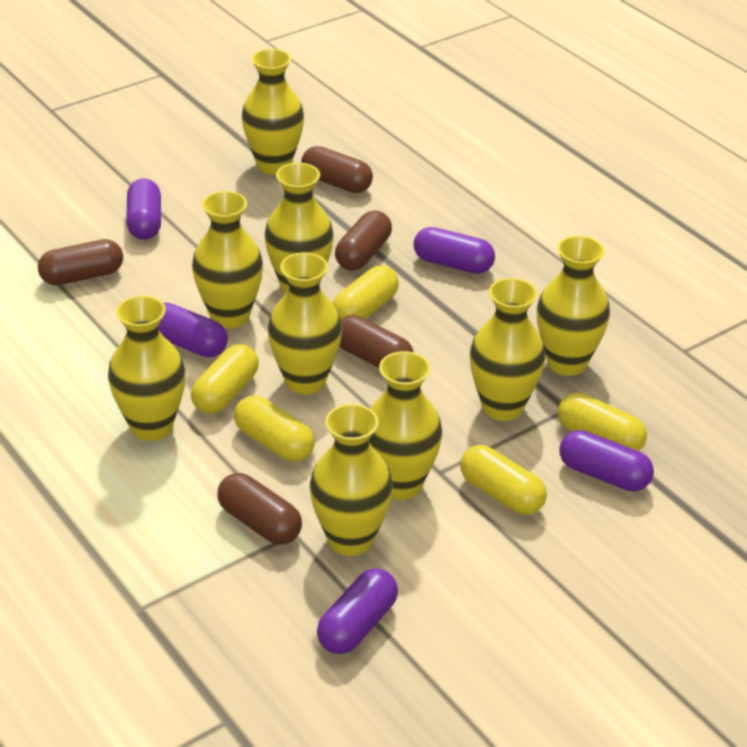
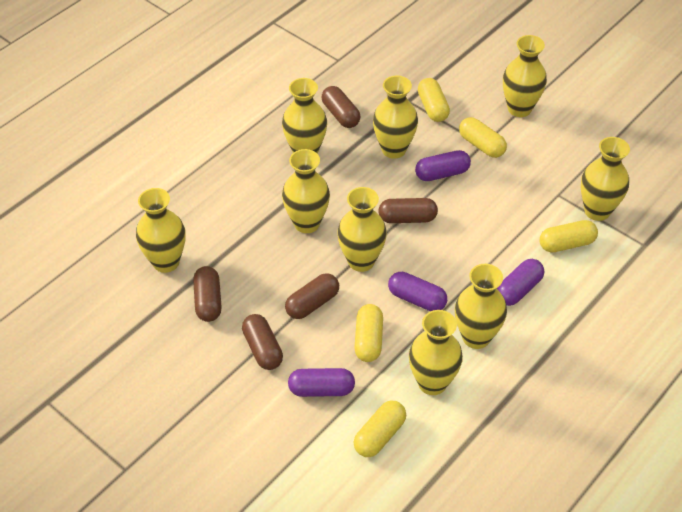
purple capsule: 5 -> 4

